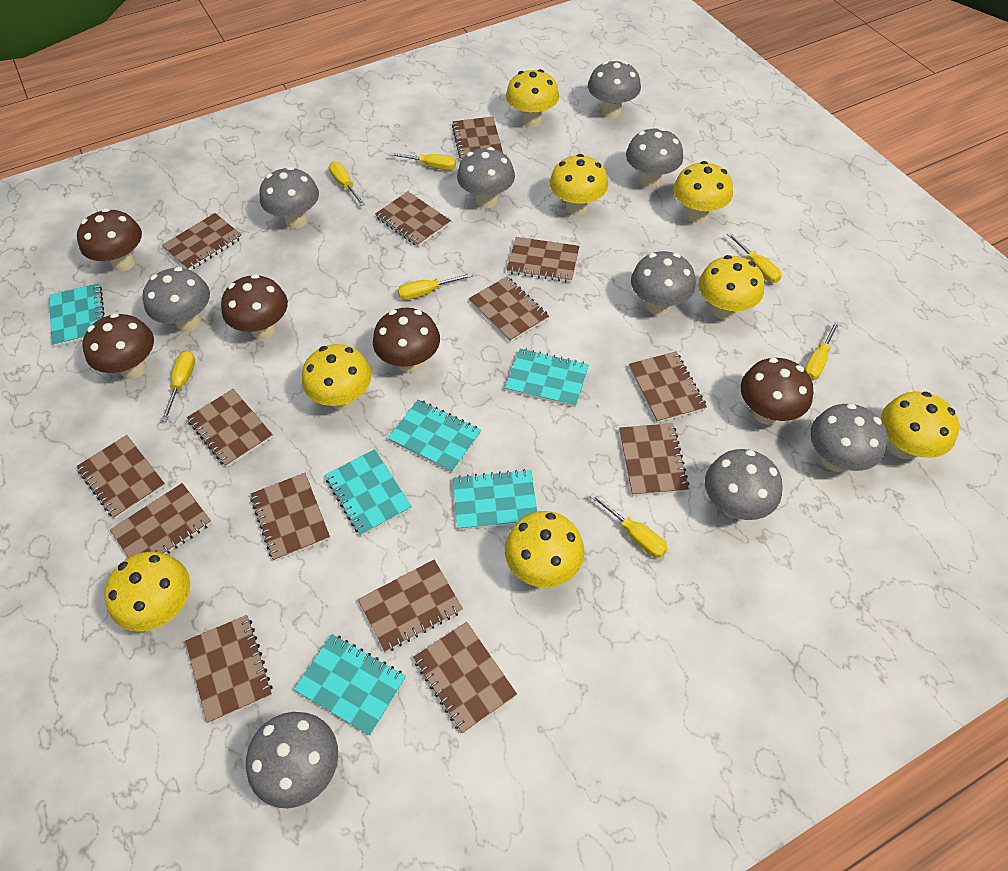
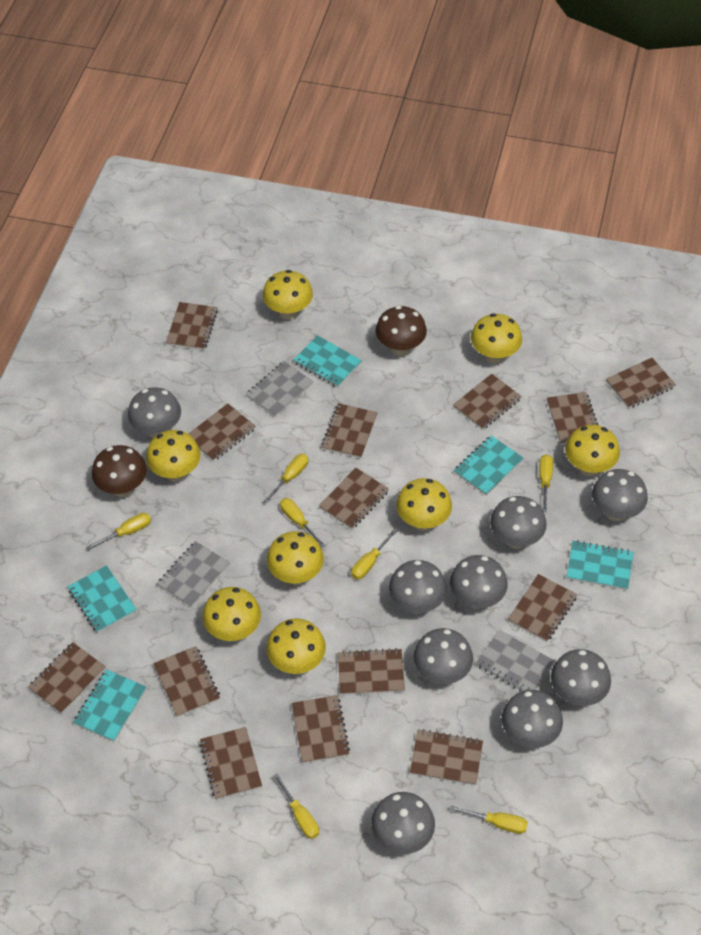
brown mushroom: 5 -> 2
grey notebook: 0 -> 3
turquoise notebook: 6 -> 5

